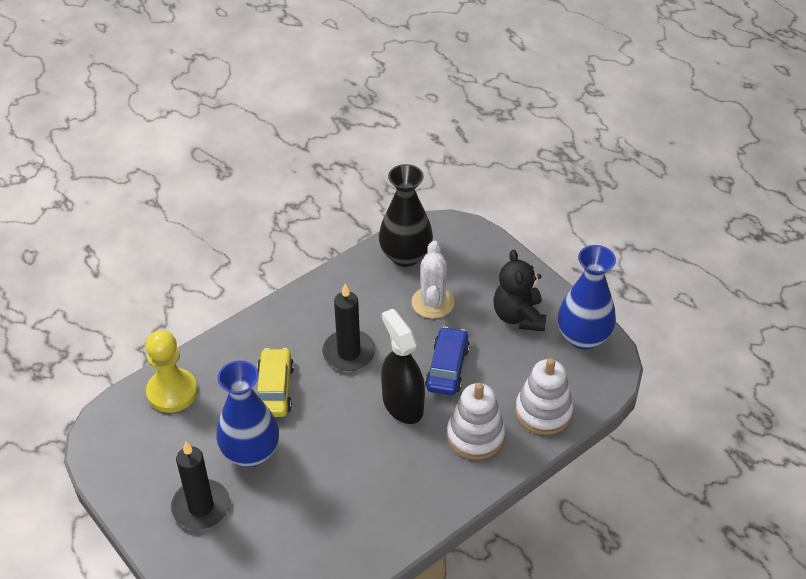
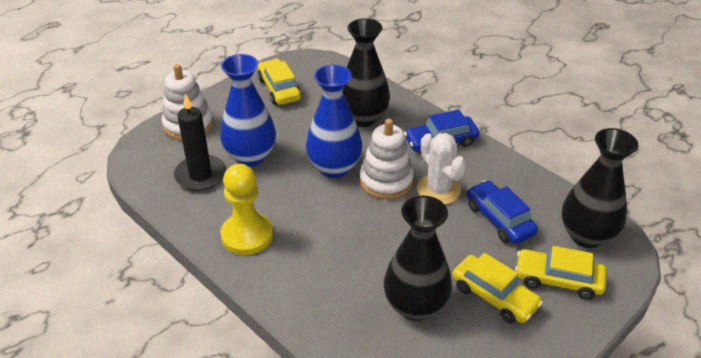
black candle: 2 -> 1
black spray bottle: 1 -> 0
black teddy bear: 1 -> 0
black vase: 1 -> 3
blue car: 1 -> 2
yellow car: 1 -> 3

